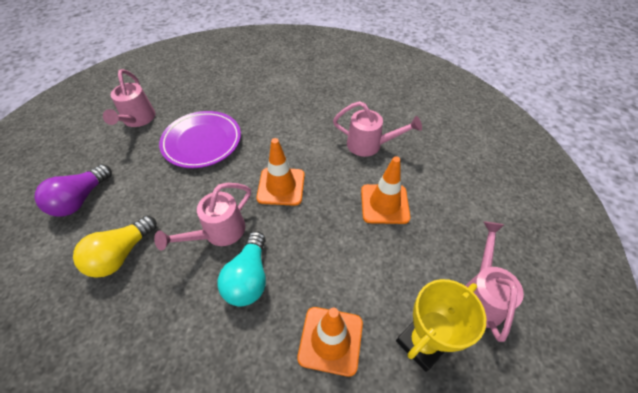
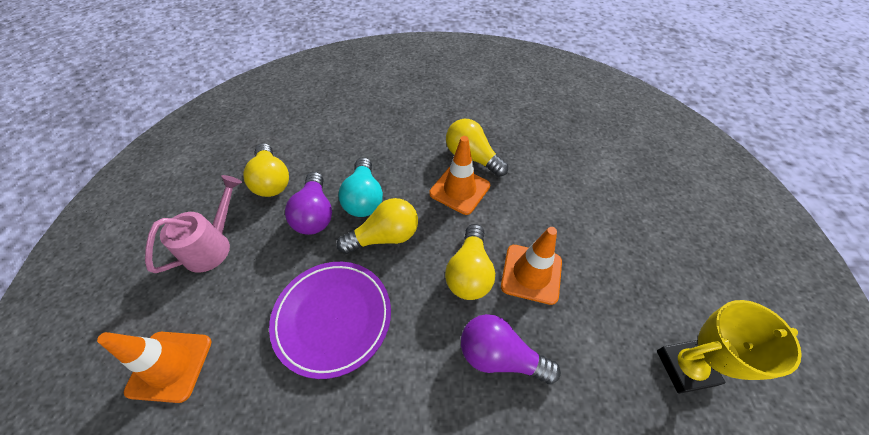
pink watering can: 4 -> 1
purple light bulb: 1 -> 2
yellow light bulb: 1 -> 4

